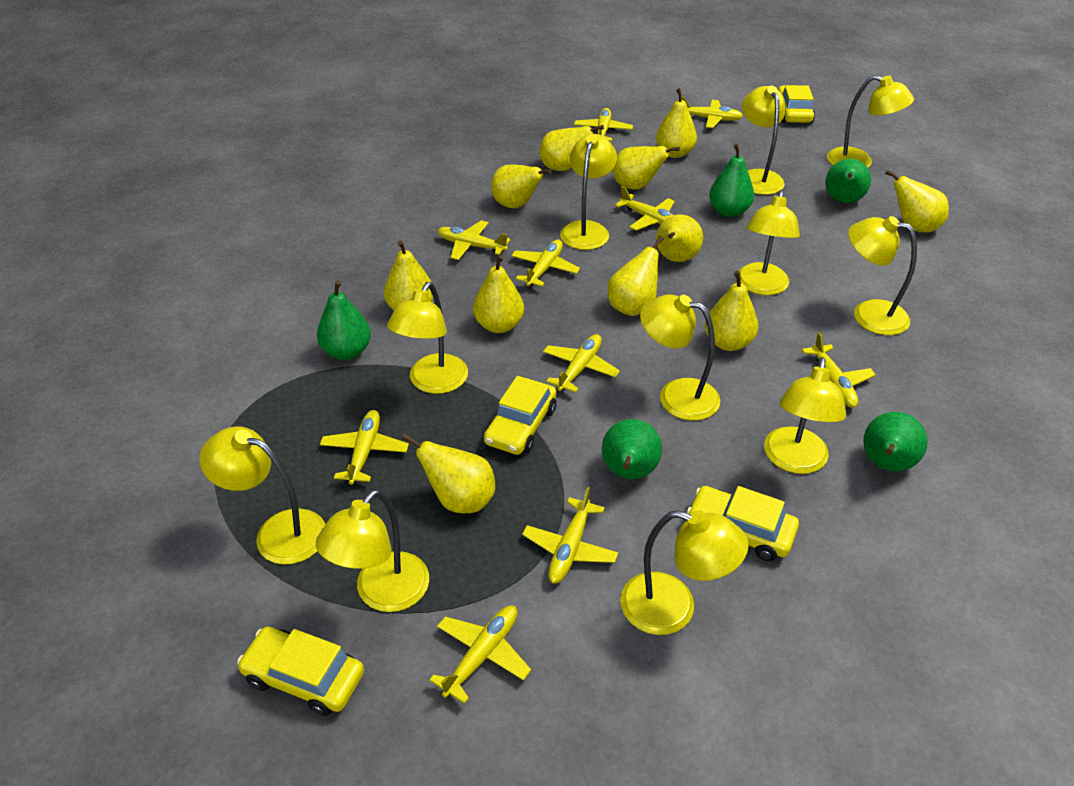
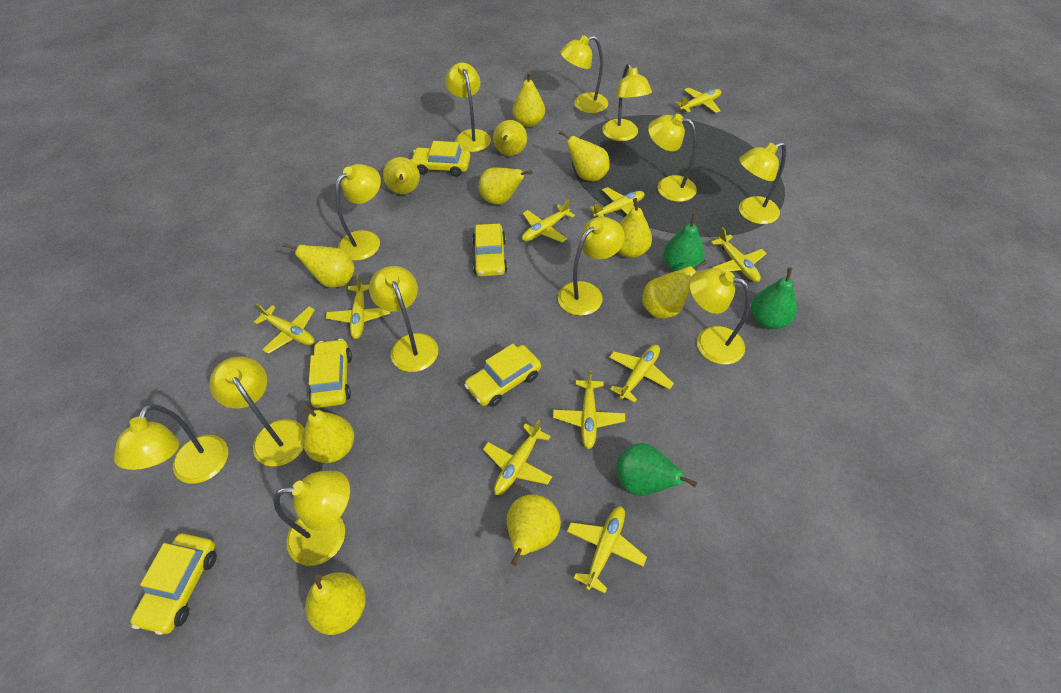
green pear: 5 -> 3
yellow car: 4 -> 5
yellow lamp: 11 -> 12

